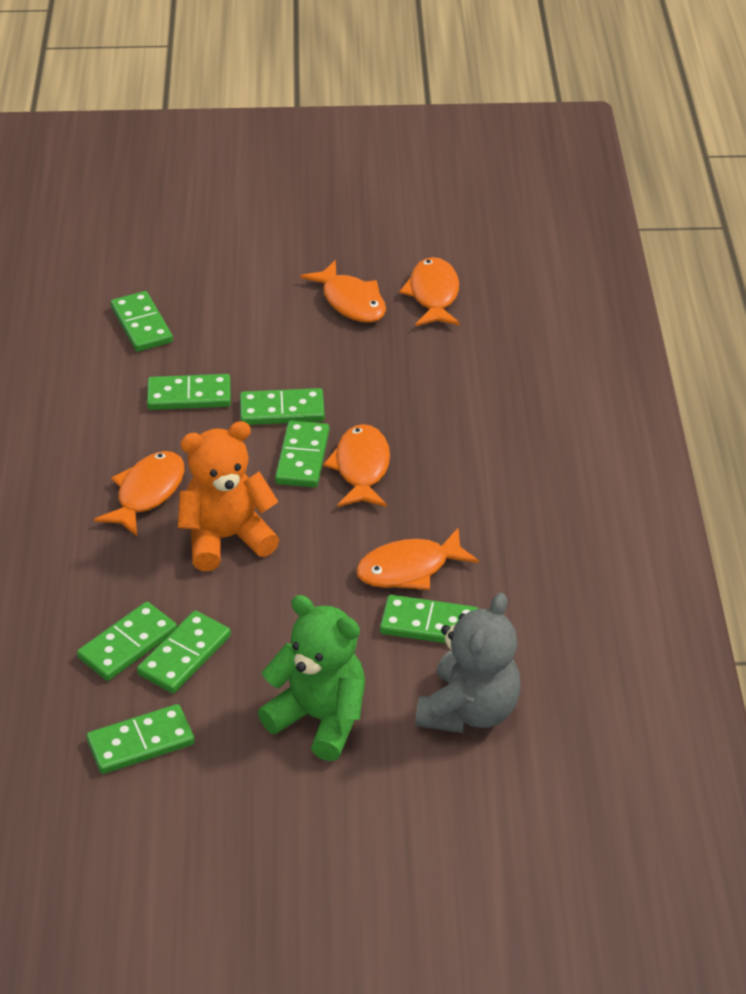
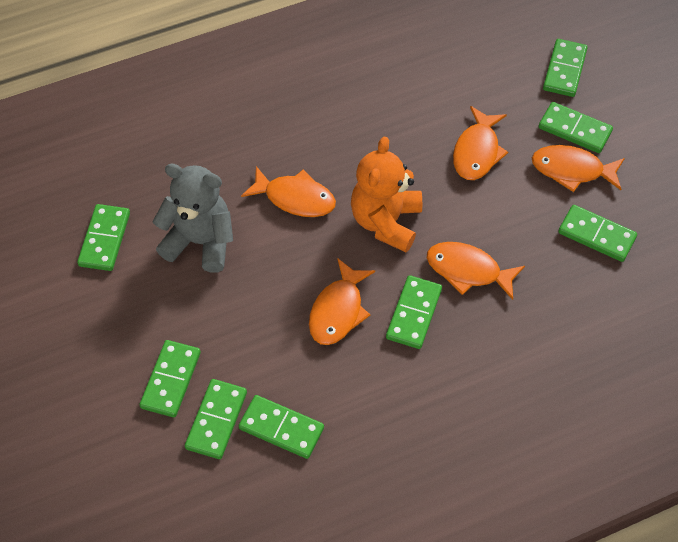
green teddy bear: 1 -> 0

